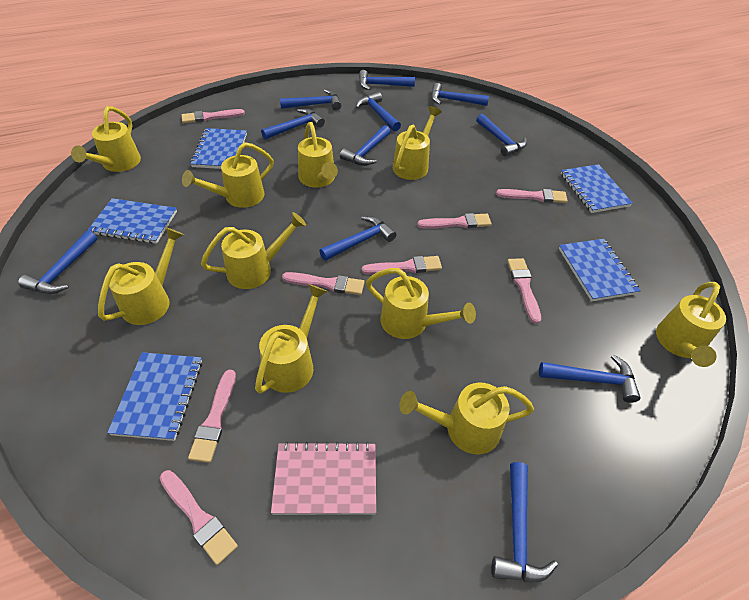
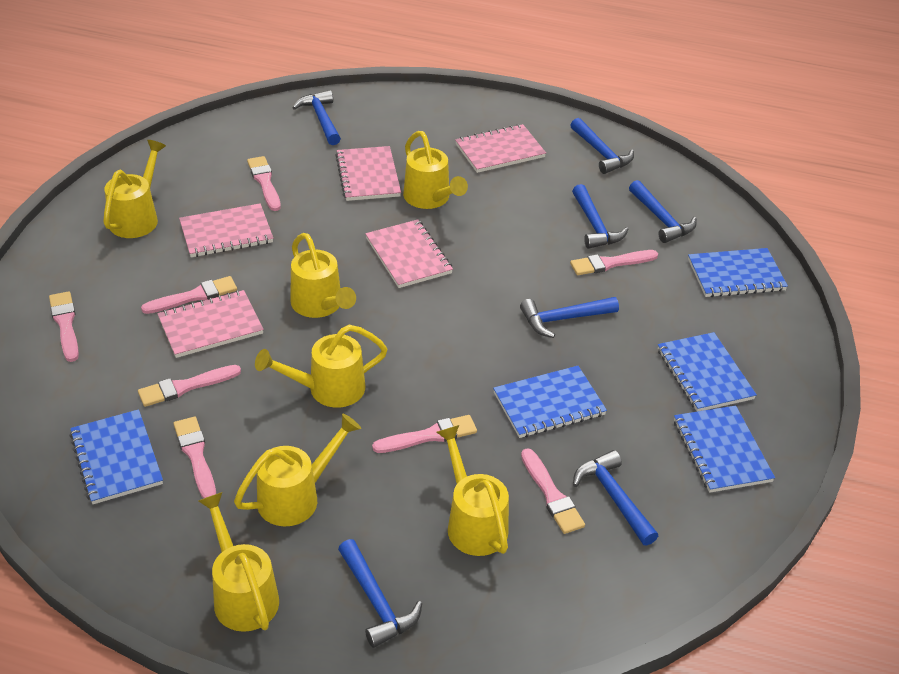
blue hammer: 11 -> 7
pink notebook: 1 -> 5
yellow watering can: 10 -> 7

